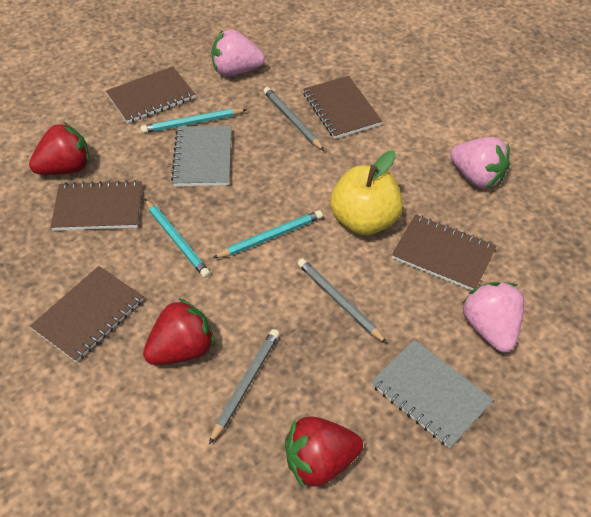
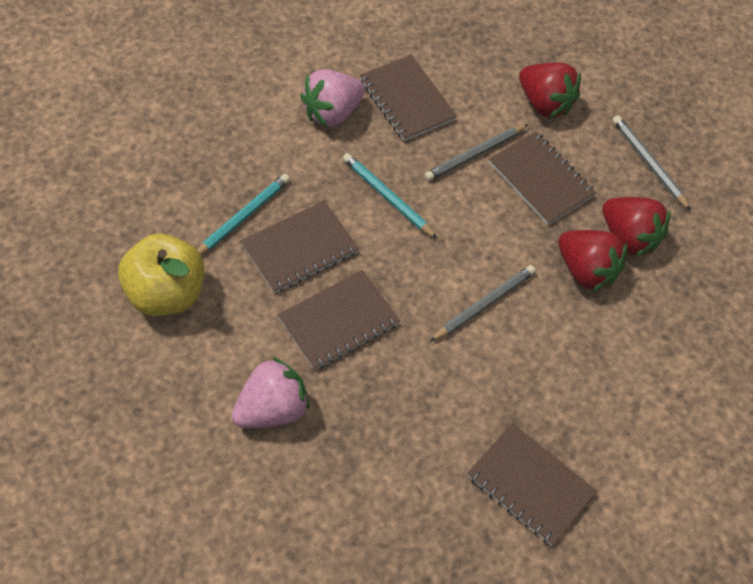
grey notebook: 2 -> 0
pink strawberry: 3 -> 2
turquoise pencil: 3 -> 2

